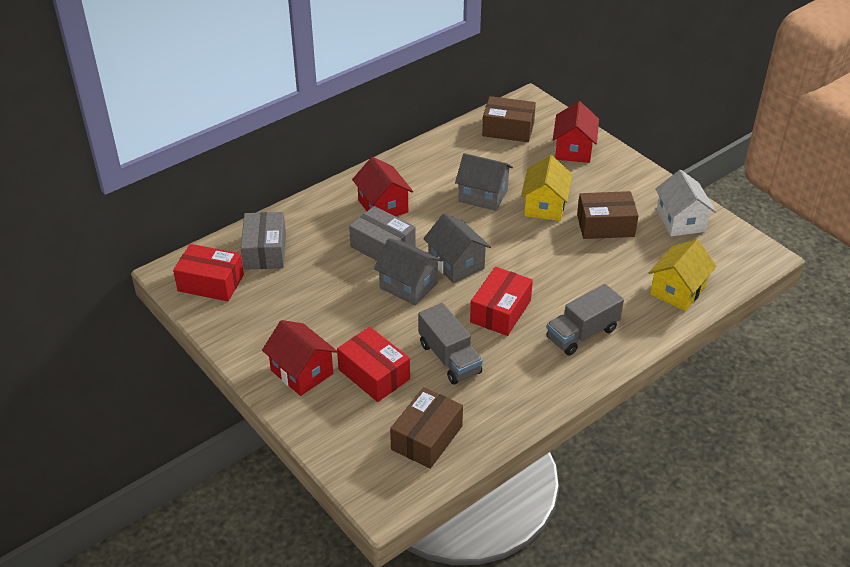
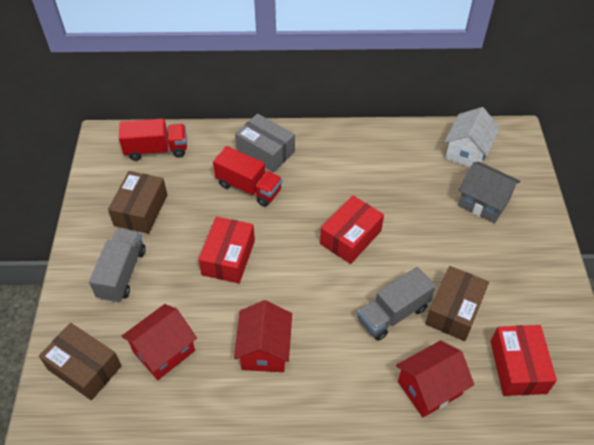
grey box: 2 -> 1
grey house: 3 -> 1
red truck: 0 -> 2
yellow house: 2 -> 0

